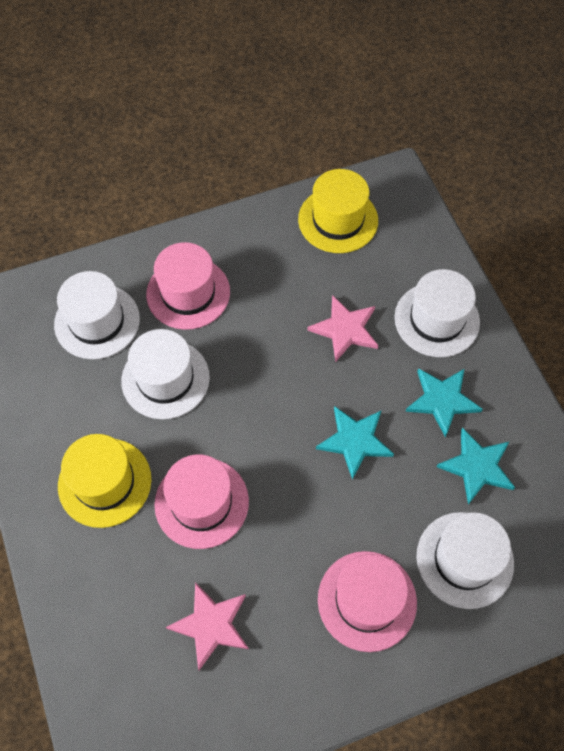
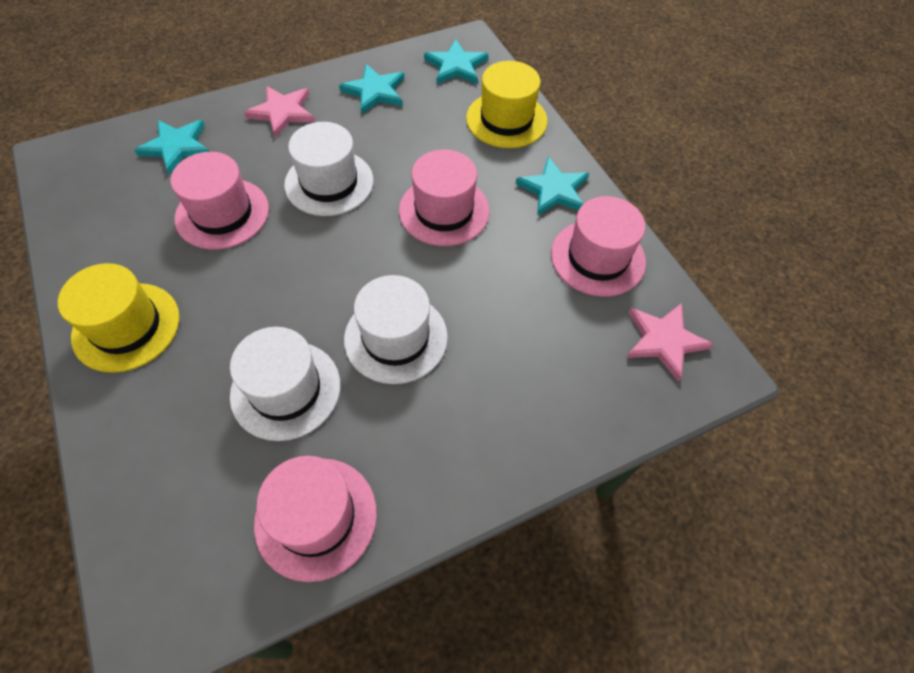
pink hat: 3 -> 4
turquoise star: 3 -> 4
white hat: 4 -> 3

